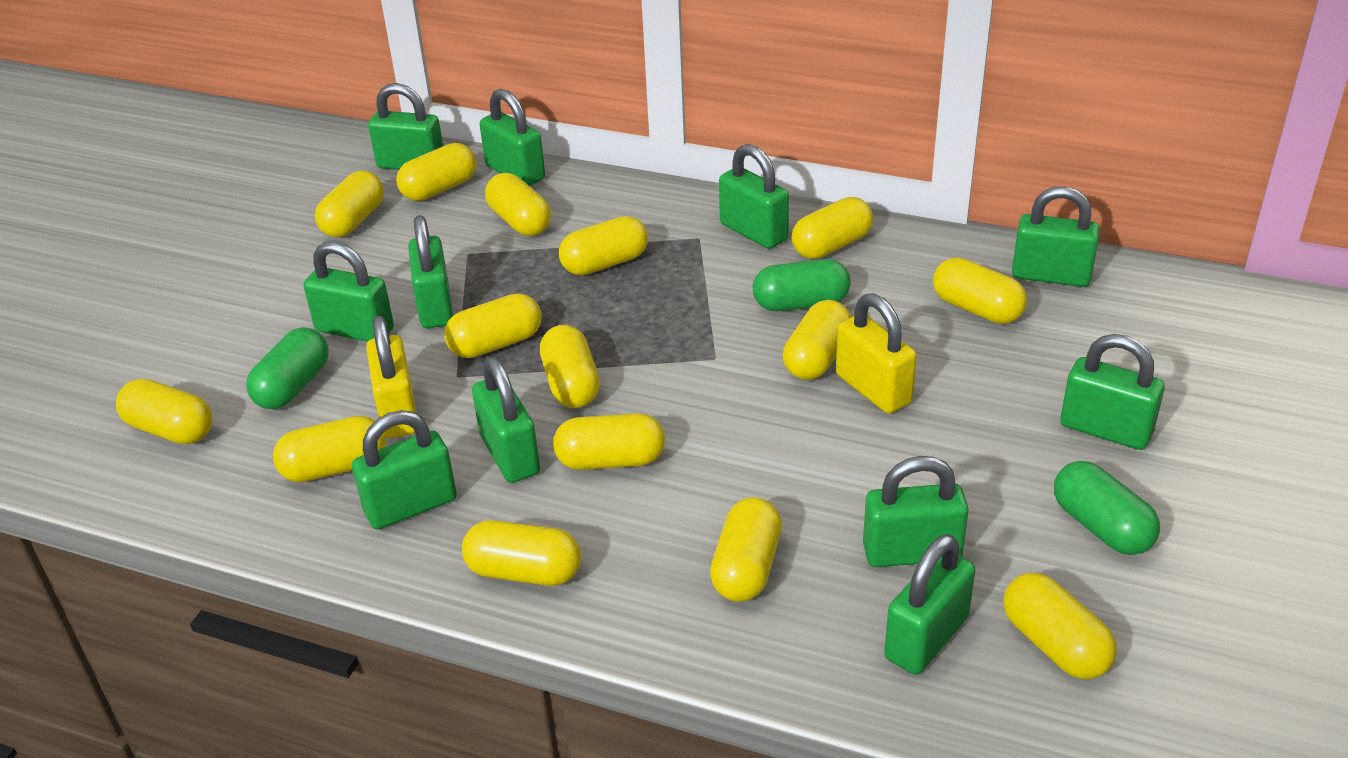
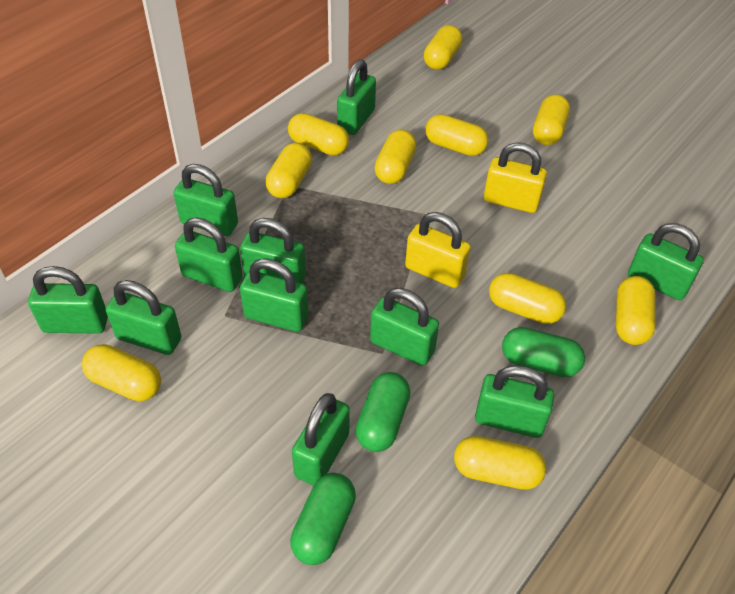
yellow capsule: 15 -> 10

